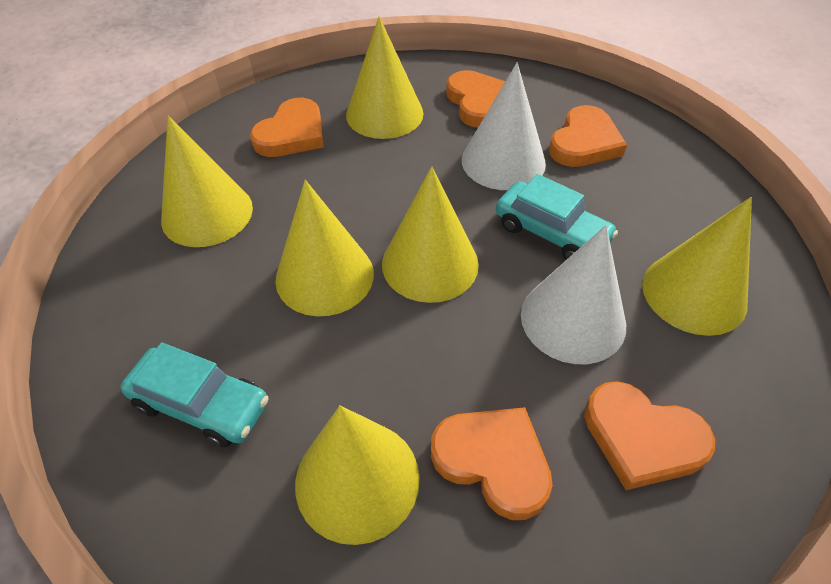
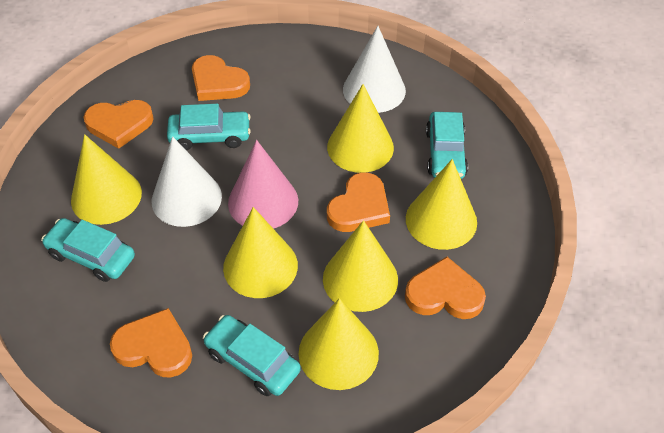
pink cone: 0 -> 1
turquoise car: 2 -> 4

